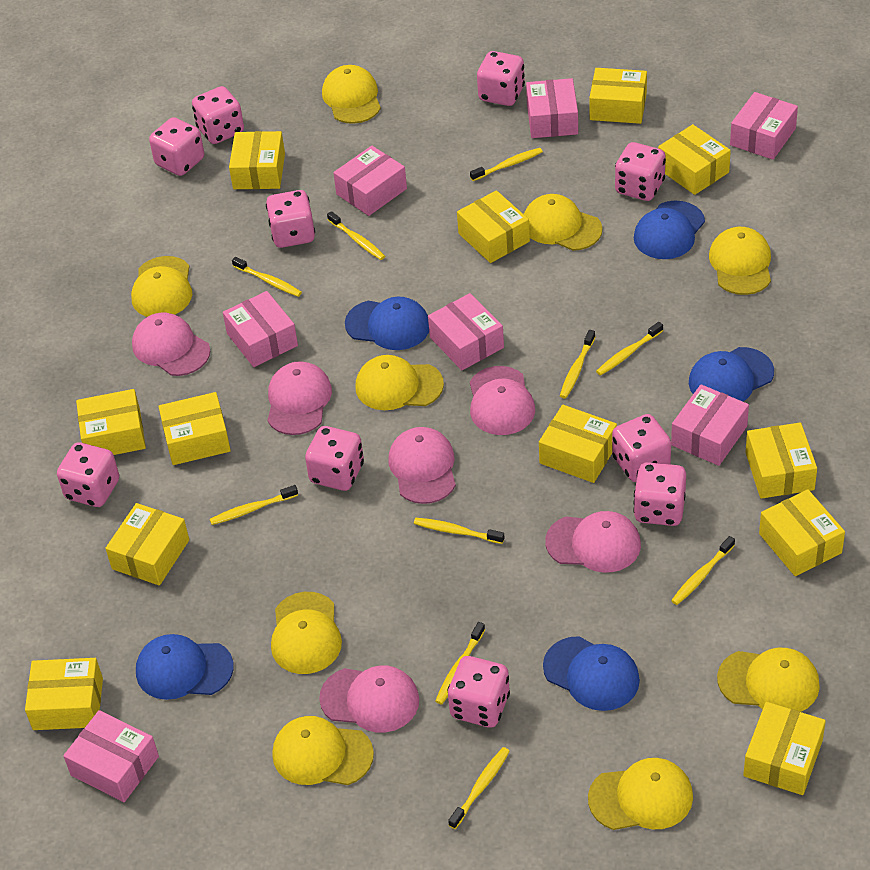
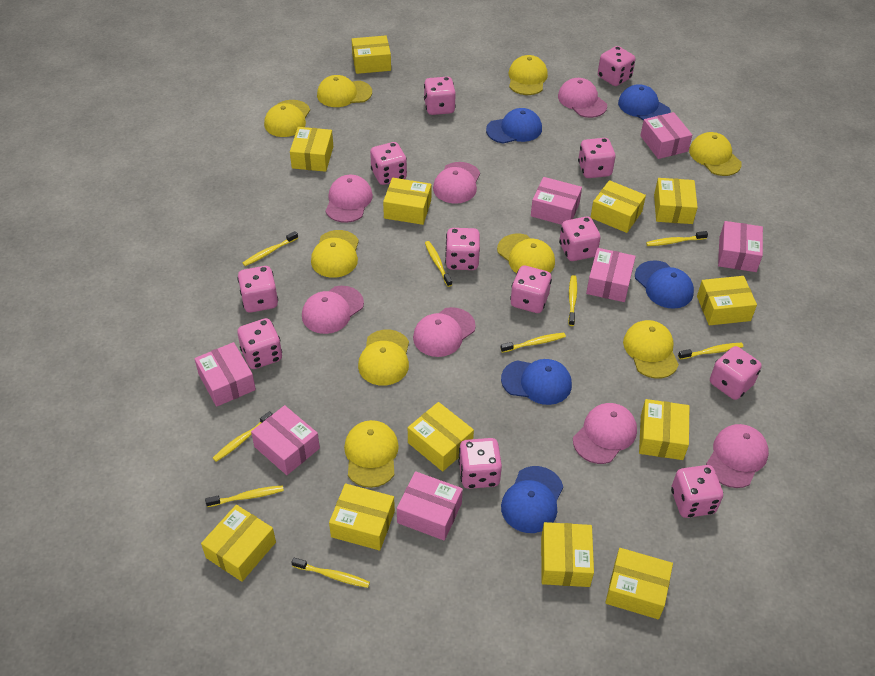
pink cap: 6 -> 7
pink dice: 10 -> 12
yellow toothbrush: 10 -> 9

